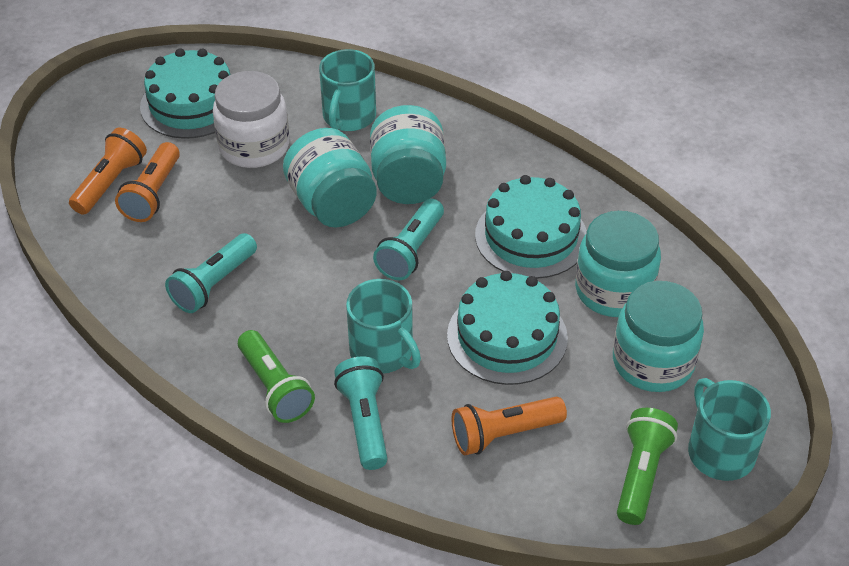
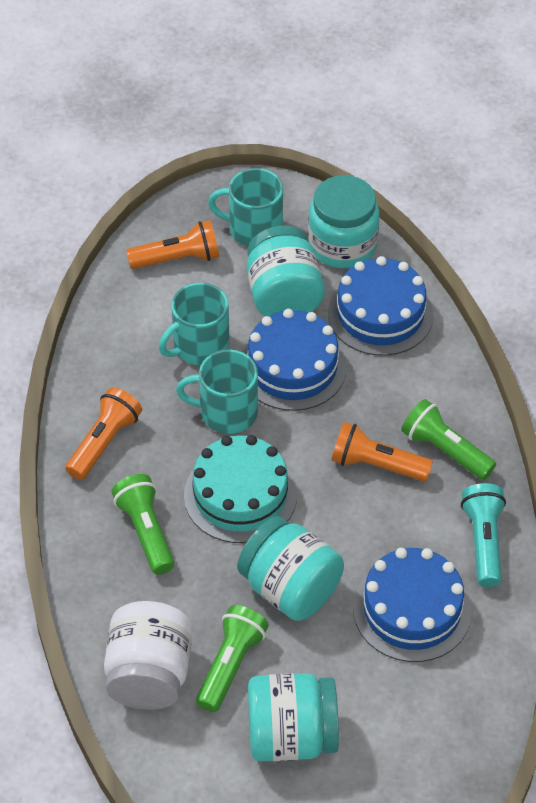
blue cake: 0 -> 3
green flashlight: 2 -> 3
turquoise cake: 3 -> 1
turquoise flashlight: 3 -> 1

